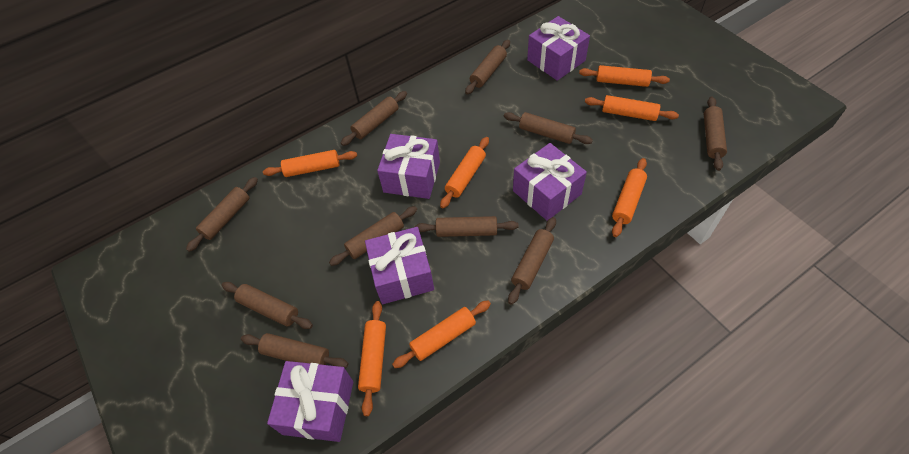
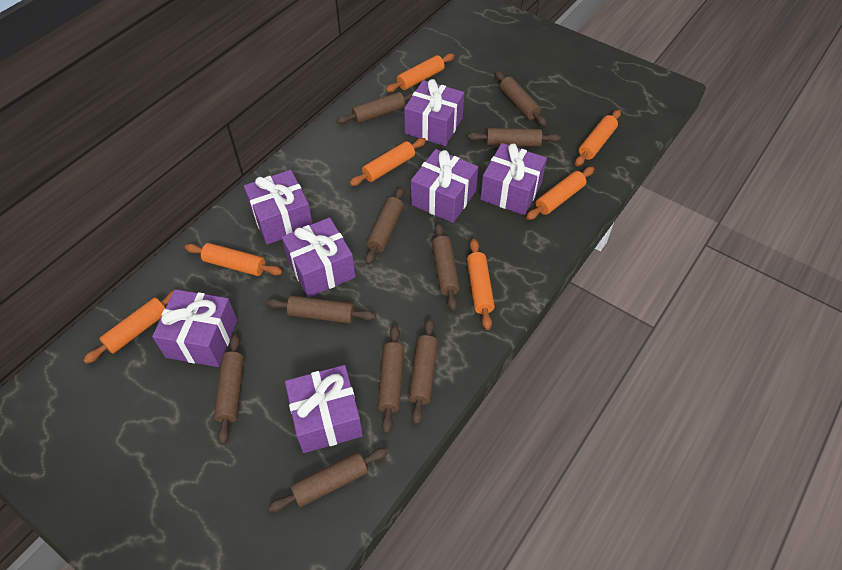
purple gift: 5 -> 7

